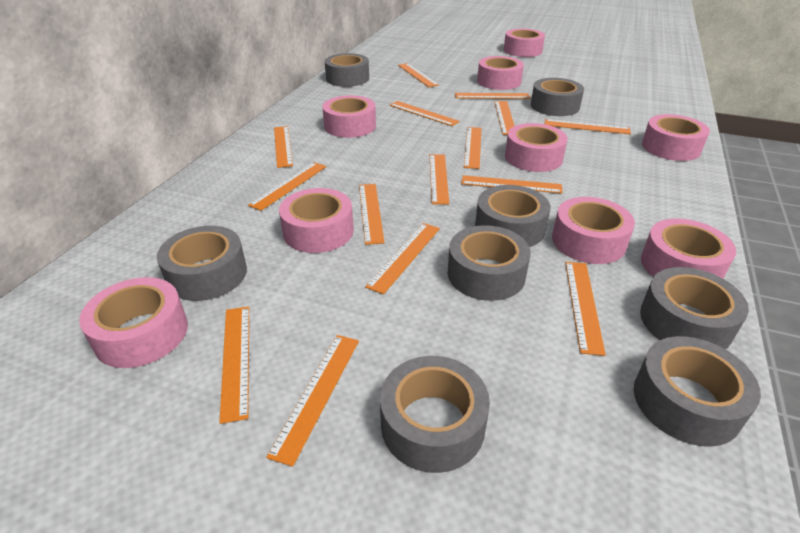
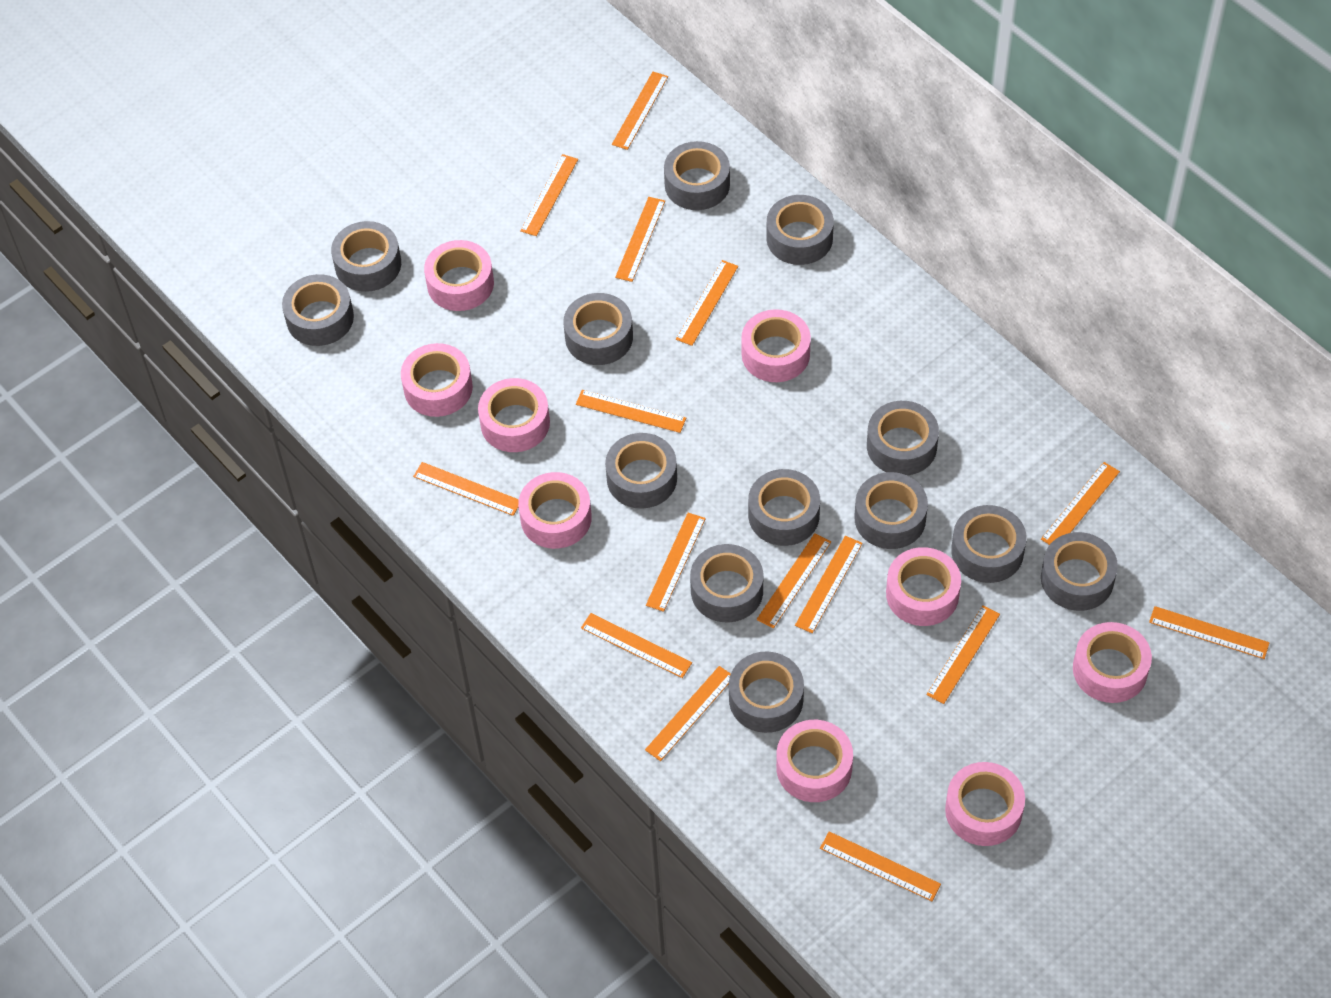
grey tape: 8 -> 13

